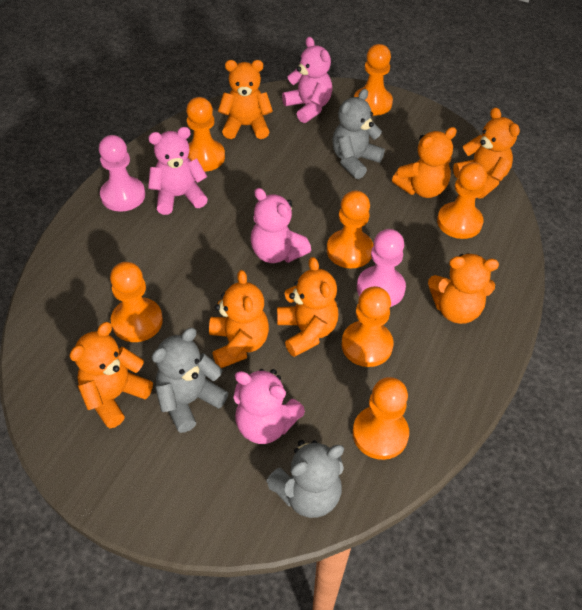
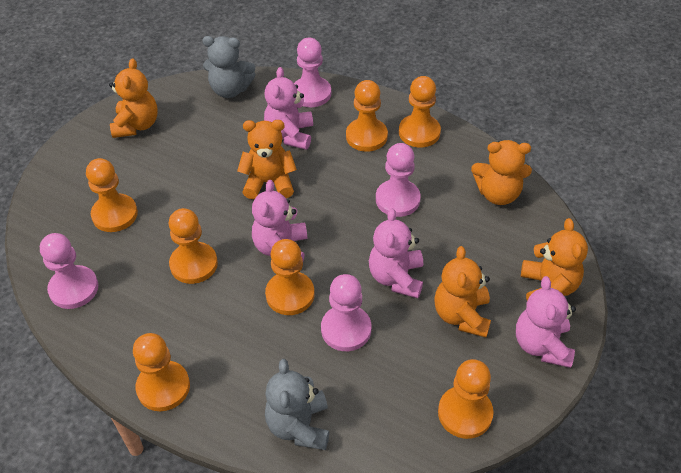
grey teddy bear: 3 -> 2
orange teddy bear: 7 -> 5
pink pawn: 2 -> 4

